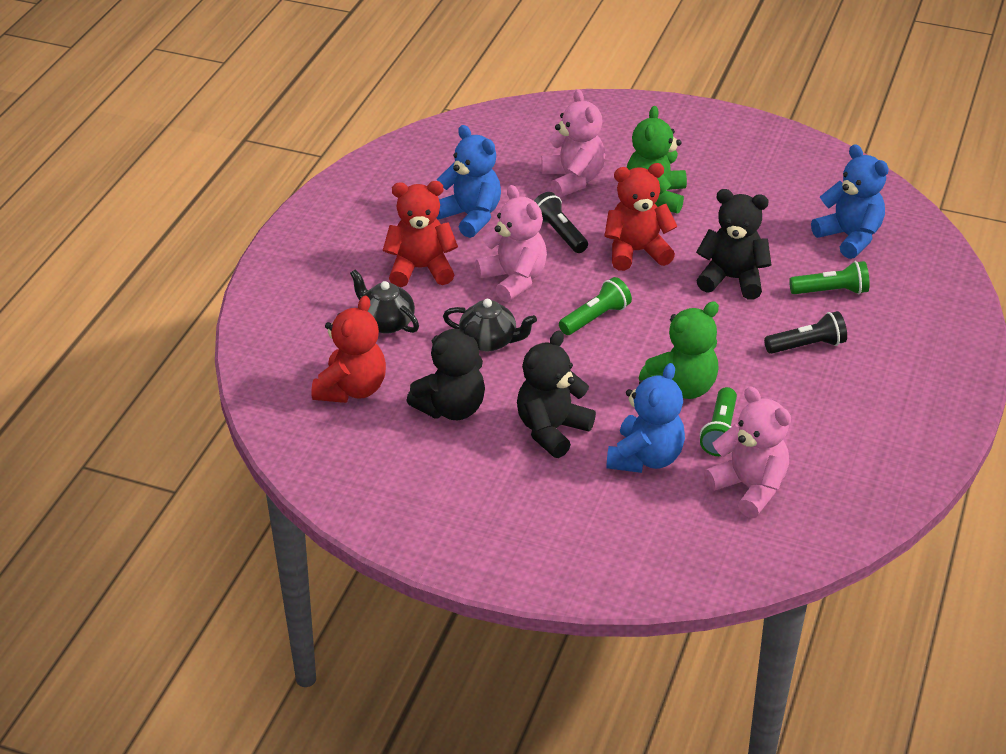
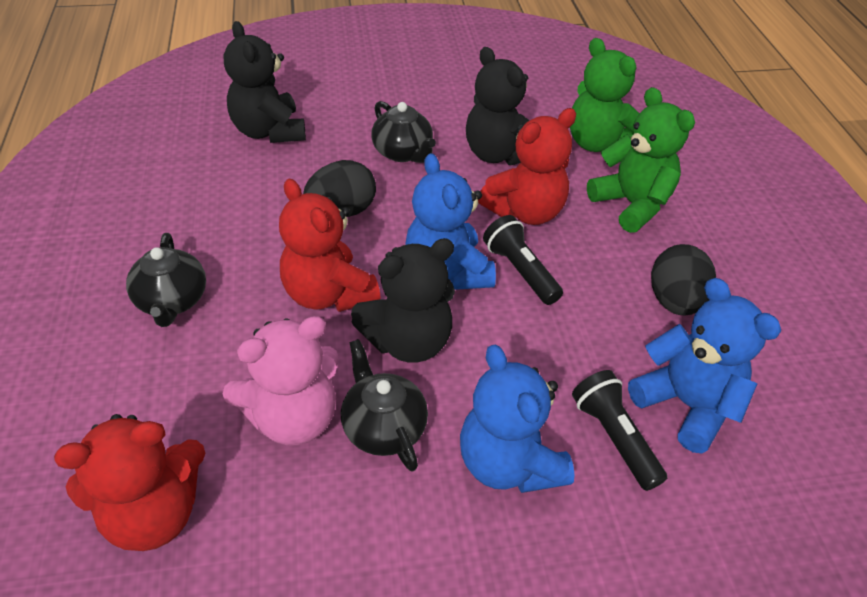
black egg: 0 -> 2
black teapot: 2 -> 3
green flashlight: 3 -> 0
pink teddy bear: 3 -> 1

